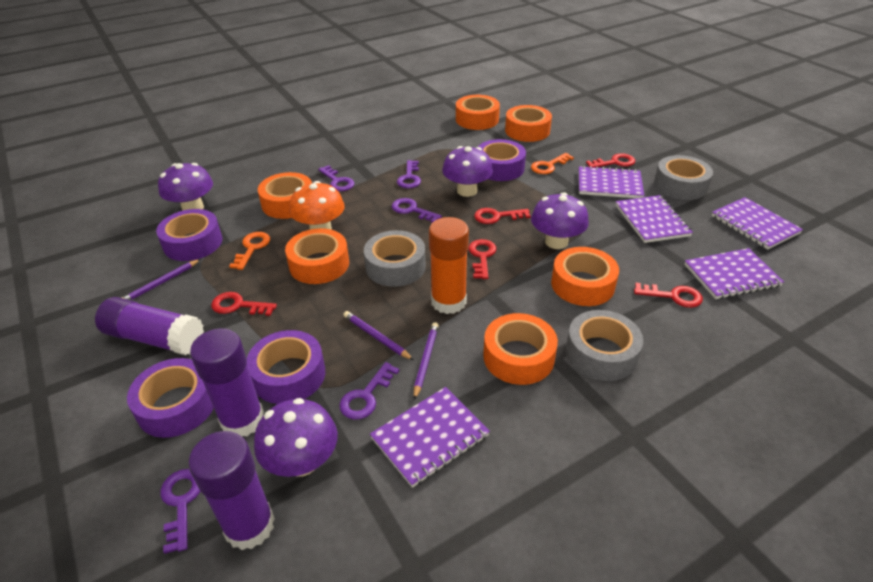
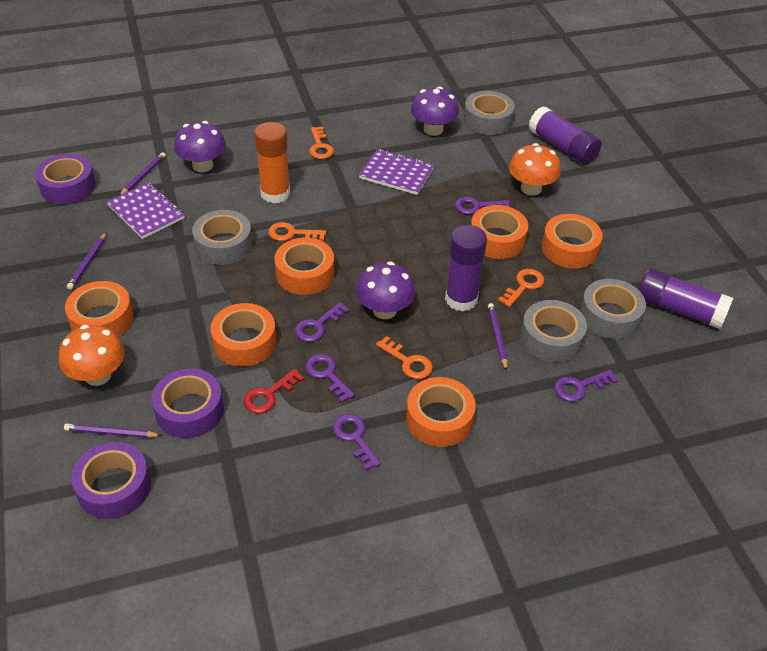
grey tape: 3 -> 4
orange key: 2 -> 4
orange mushroom: 1 -> 2
purple mushroom: 4 -> 3
purple notebook: 5 -> 2
purple pencil: 3 -> 4
purple tape: 4 -> 3
red key: 5 -> 1

